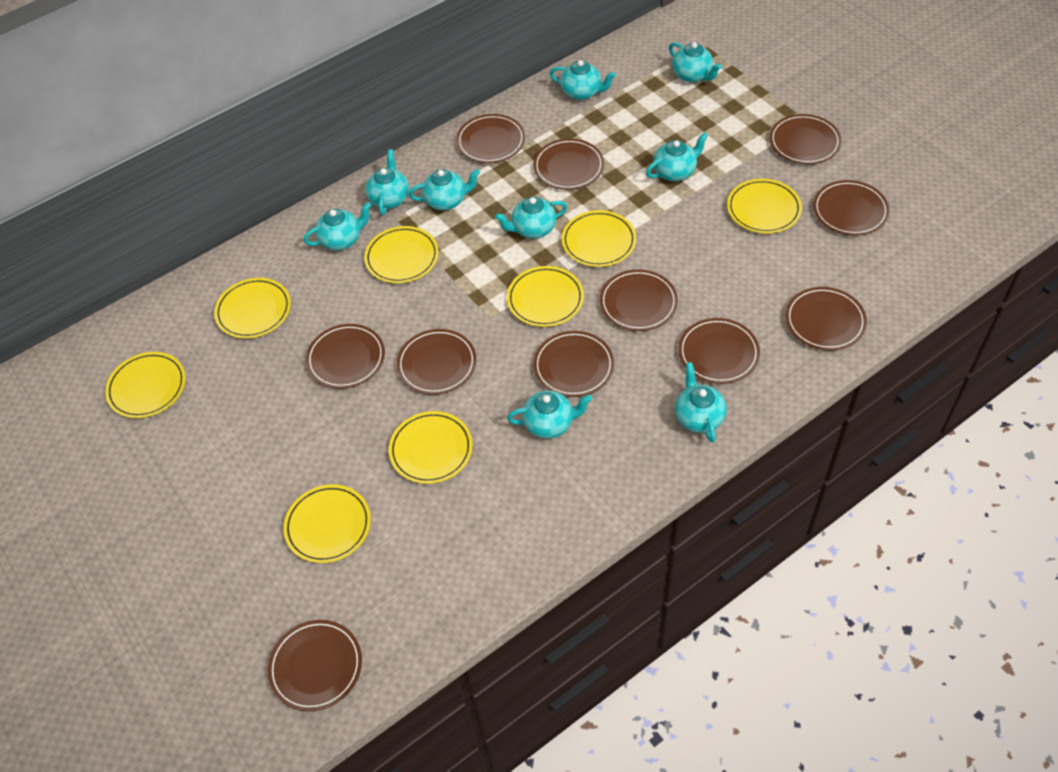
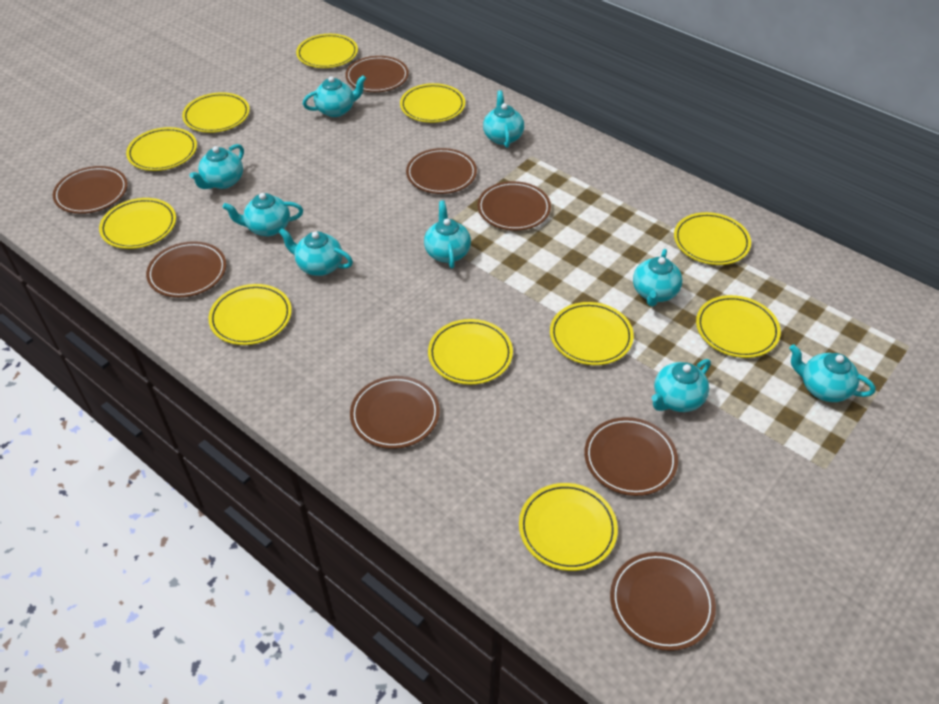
brown plate: 11 -> 8
yellow plate: 8 -> 11

